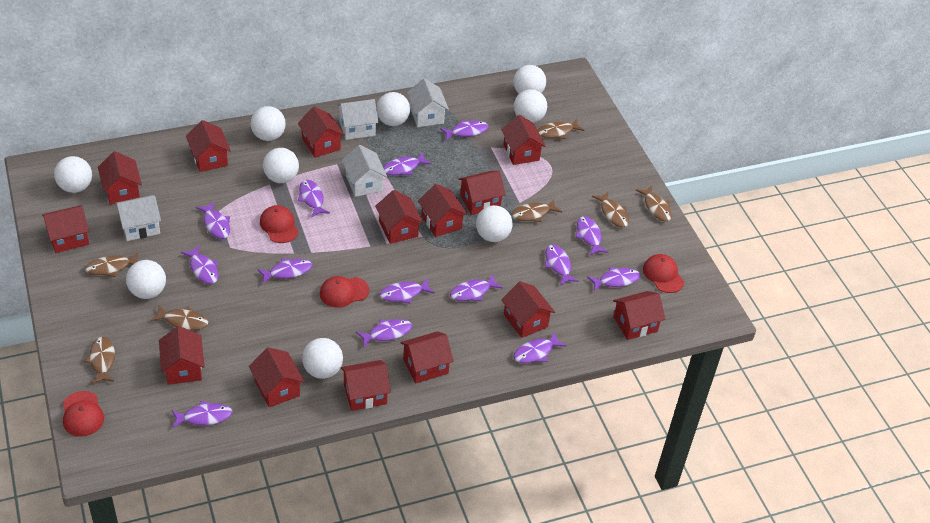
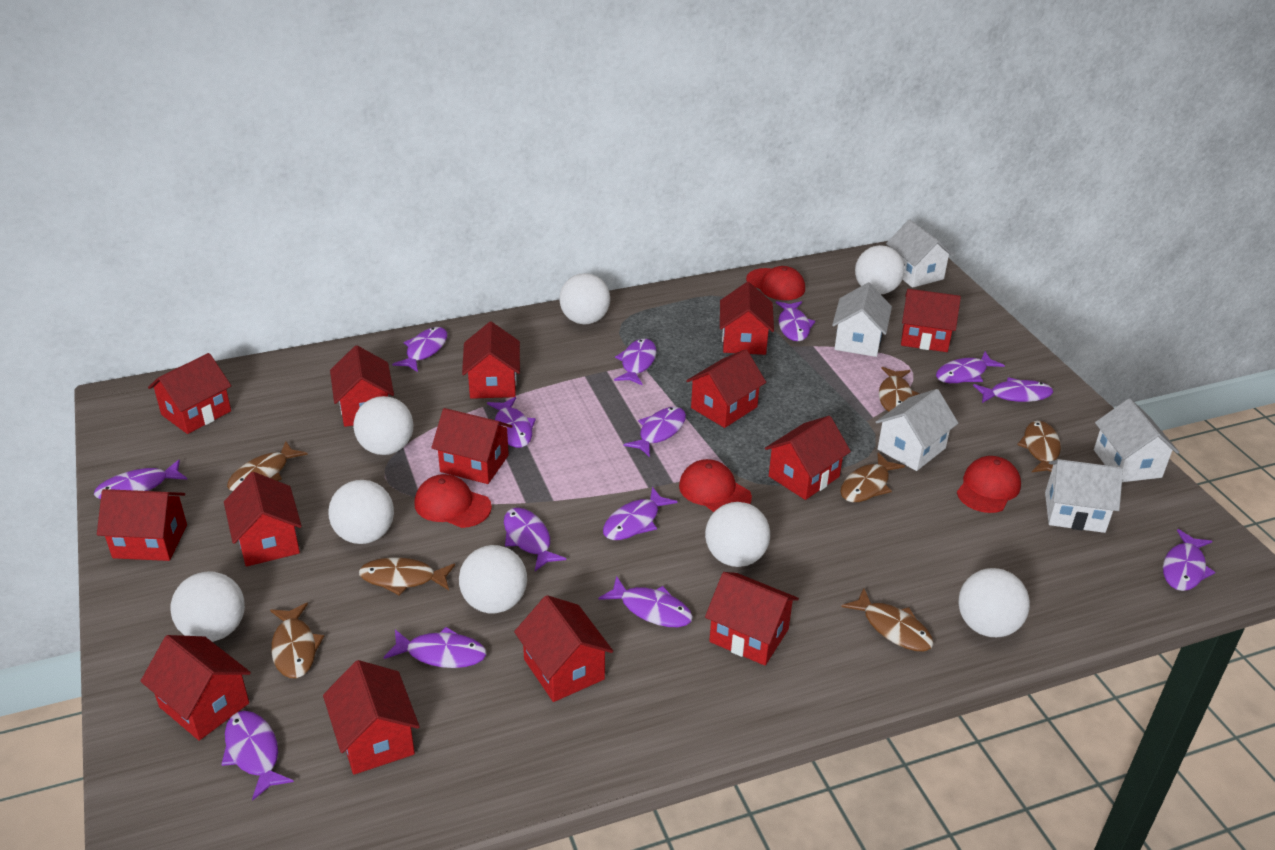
white ball: 9 -> 8
white house: 4 -> 5

